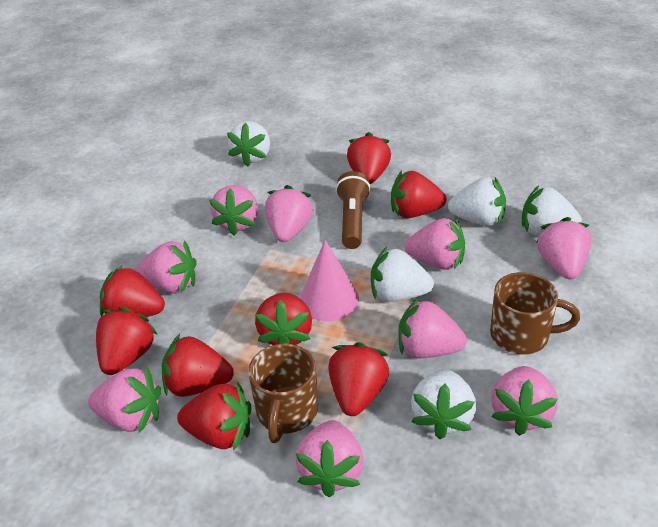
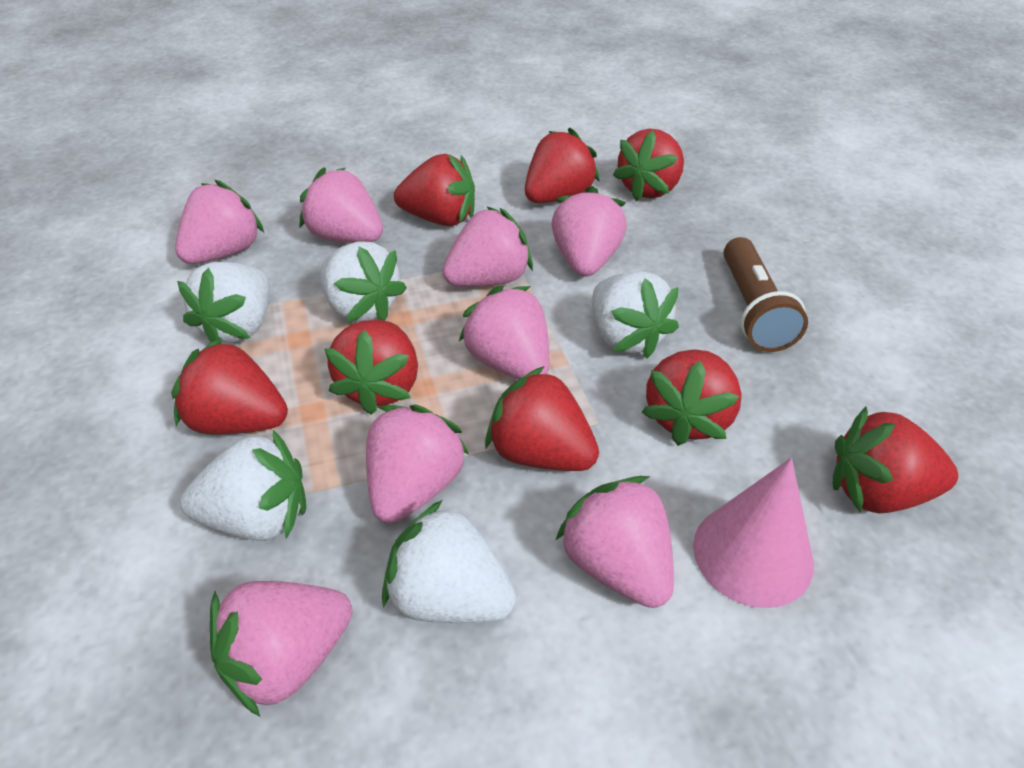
brown mug: 2 -> 0
pink strawberry: 9 -> 8

